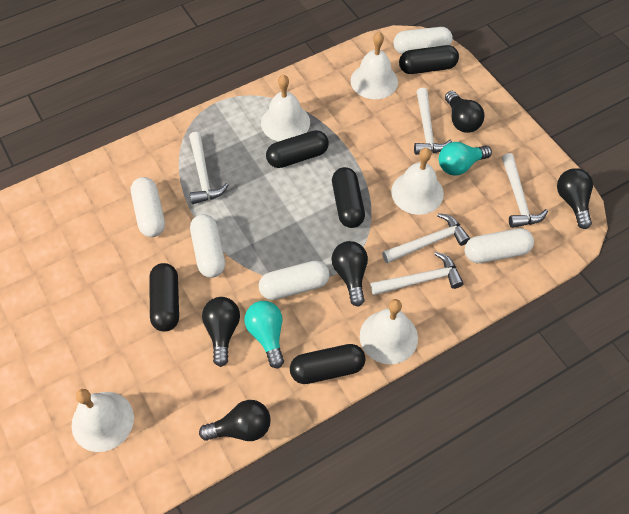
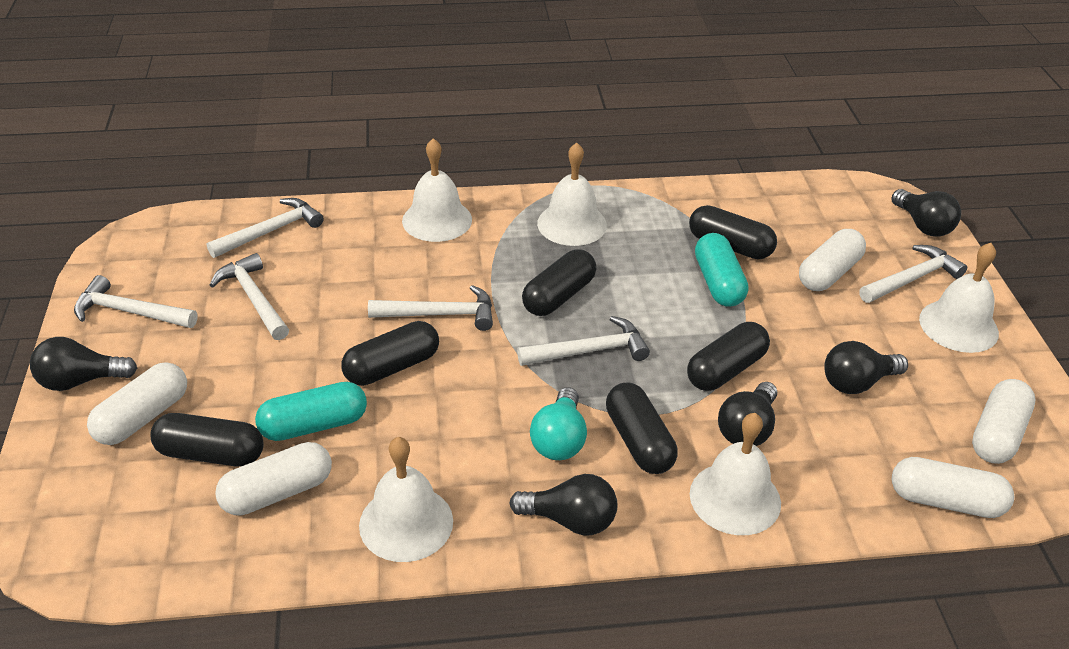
black capsule: 5 -> 6
turquoise capsule: 0 -> 2
turquoise light bulb: 2 -> 1
white hammer: 5 -> 6

